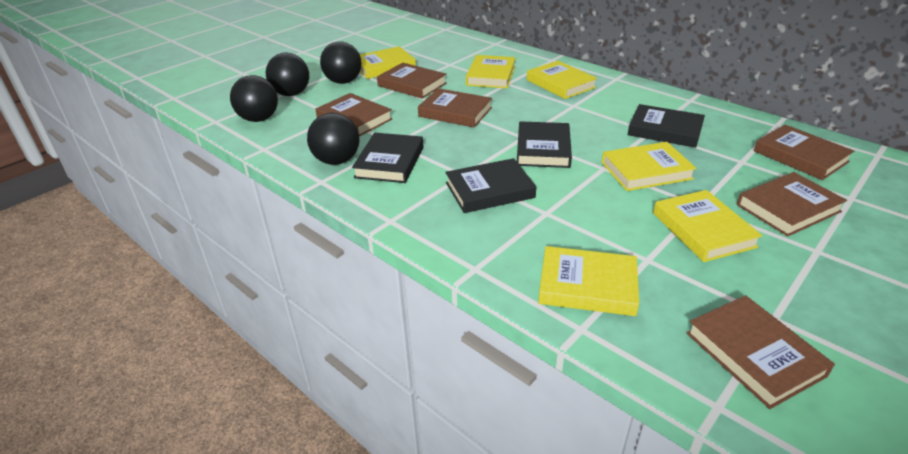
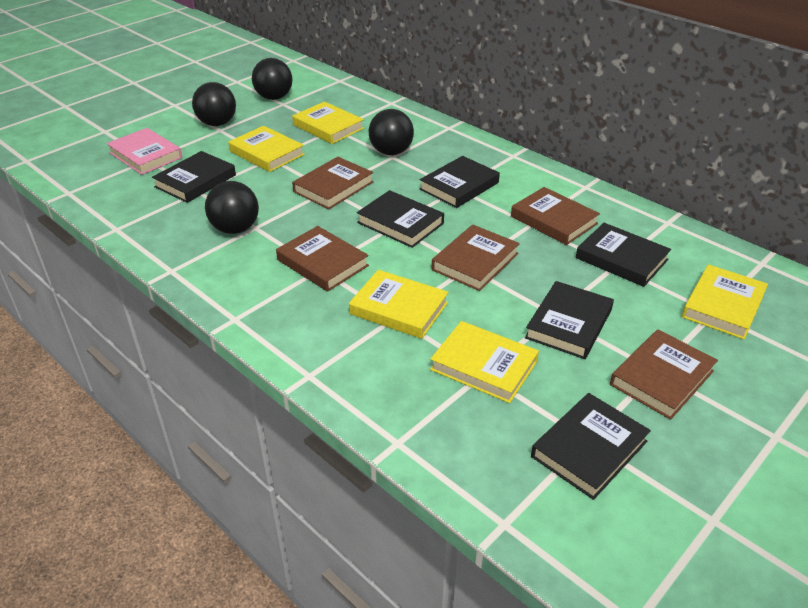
black book: 4 -> 6
brown book: 6 -> 5
pink book: 0 -> 1
yellow book: 6 -> 5

